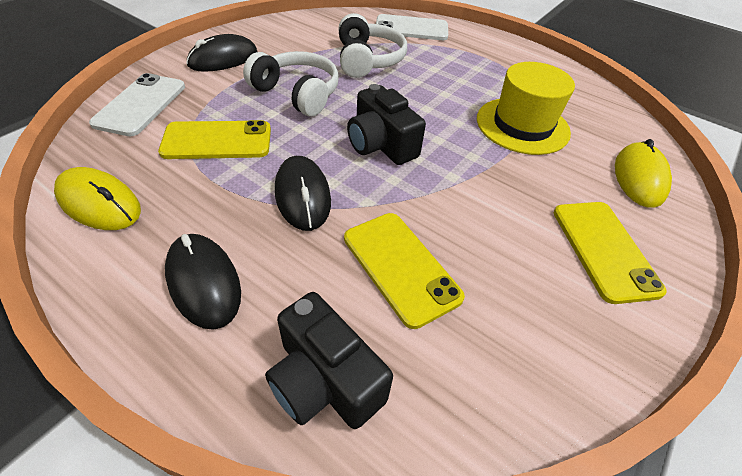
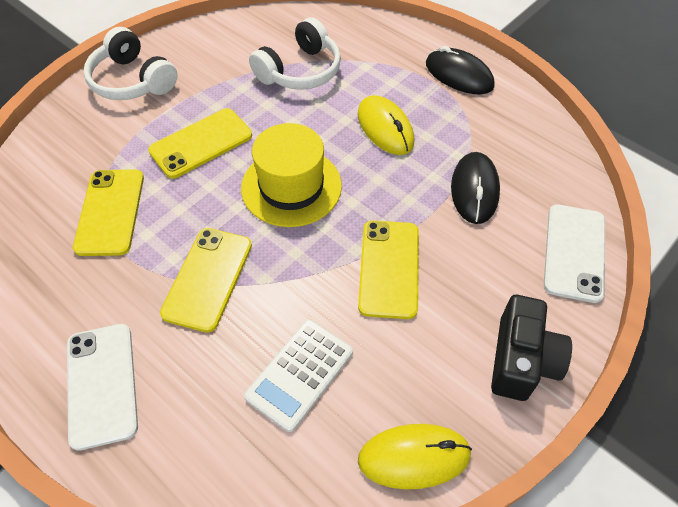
black camera: 2 -> 1
black mouse: 3 -> 2
white calculator: 0 -> 1
yellow phone: 3 -> 4

